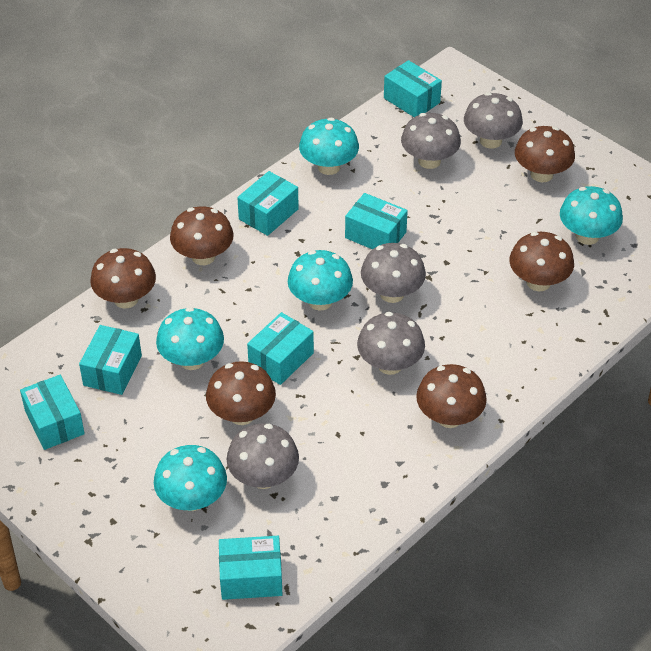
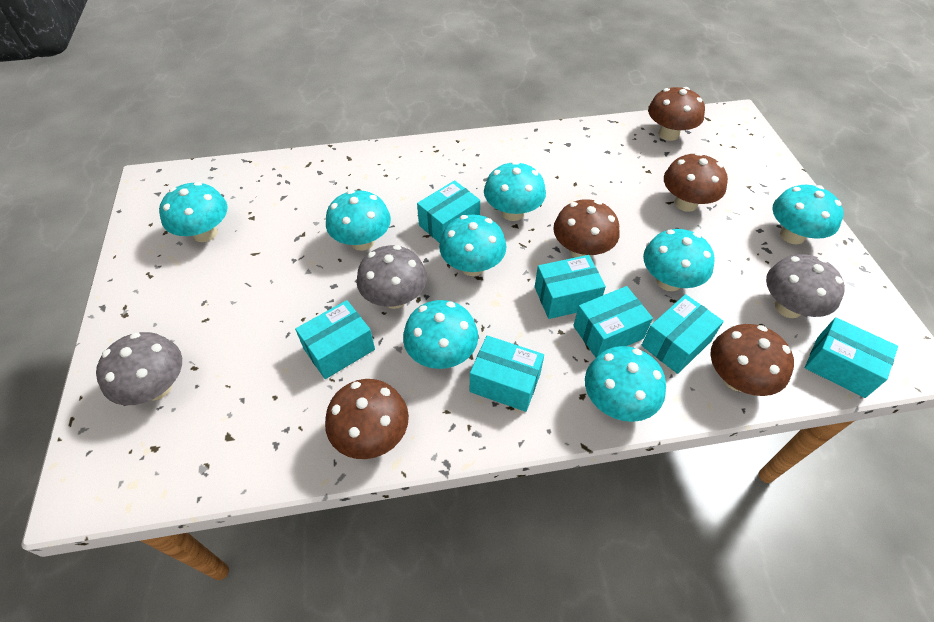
brown mushroom: 6 -> 5
grey mushroom: 5 -> 3
turquoise mushroom: 5 -> 8

